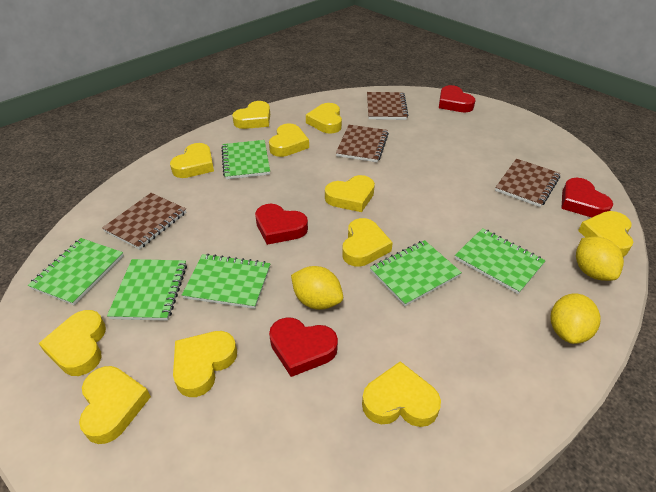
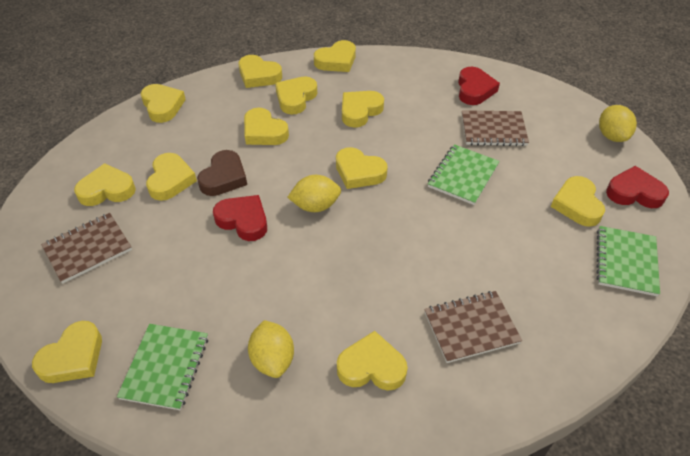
brown heart: 0 -> 1
brown notebook: 4 -> 3
green notebook: 6 -> 3
red heart: 4 -> 3
yellow heart: 11 -> 12

